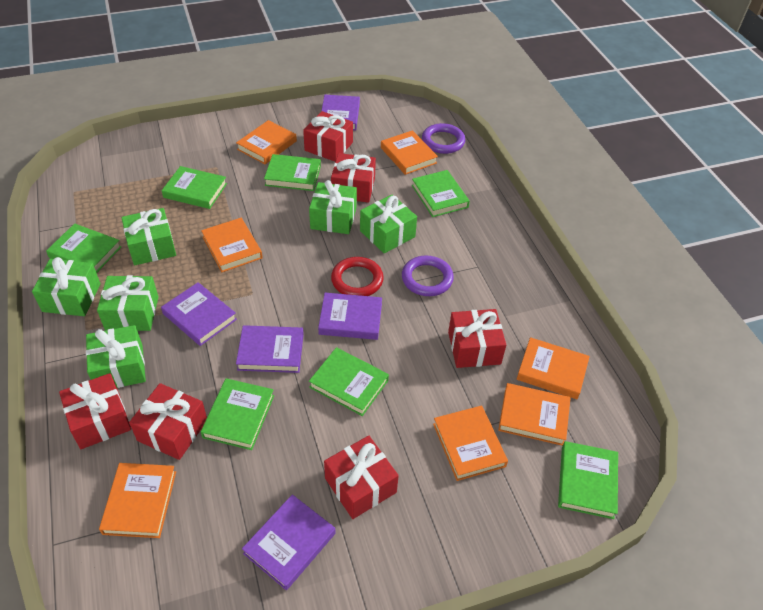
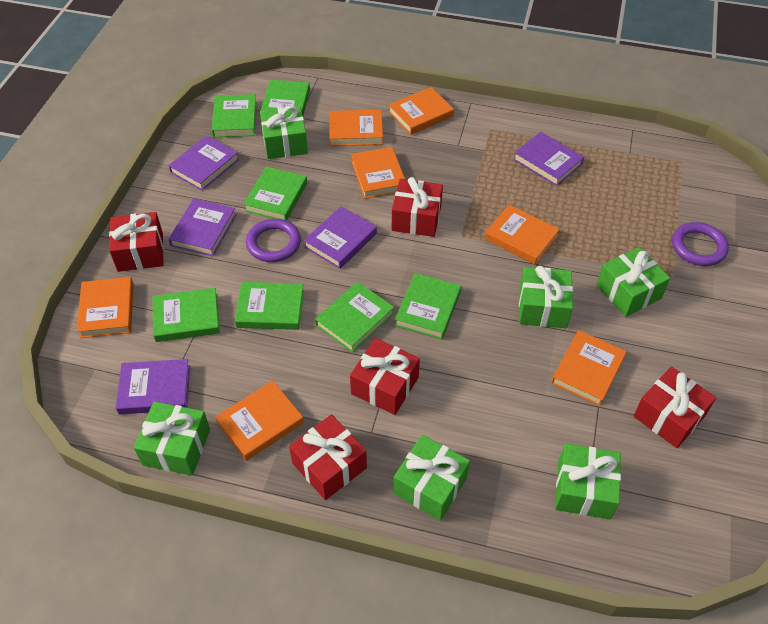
red gift: 6 -> 5
red ring: 1 -> 0

